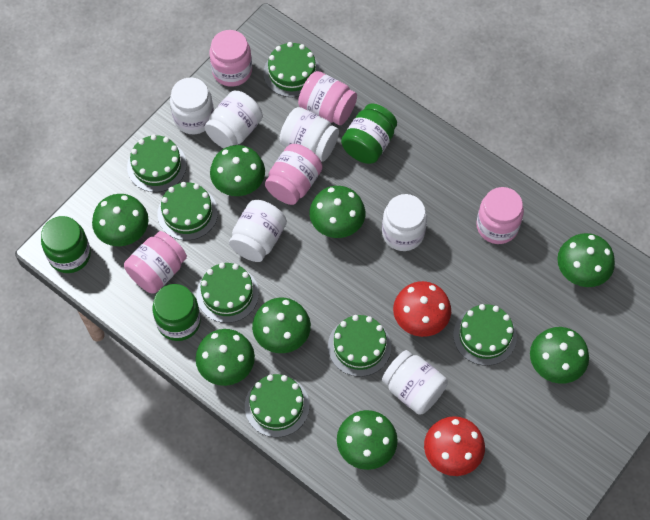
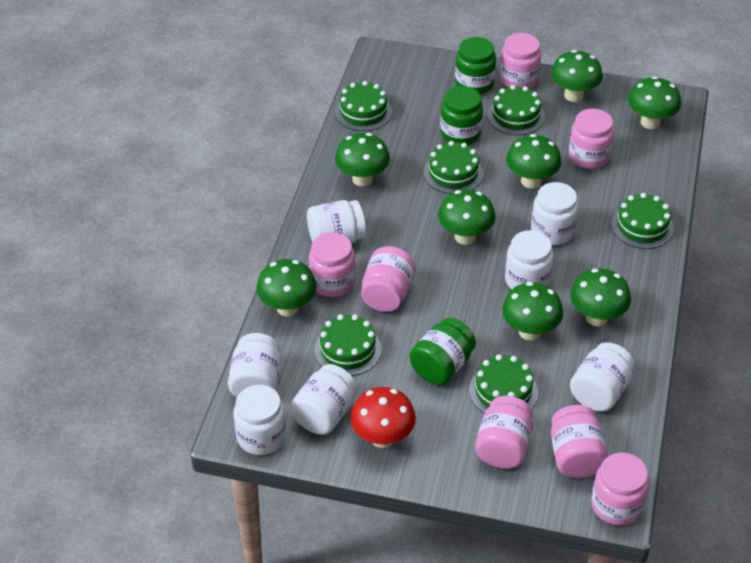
green cake: 7 -> 6
pink jar: 5 -> 7
red mushroom: 2 -> 1
white jar: 6 -> 7

